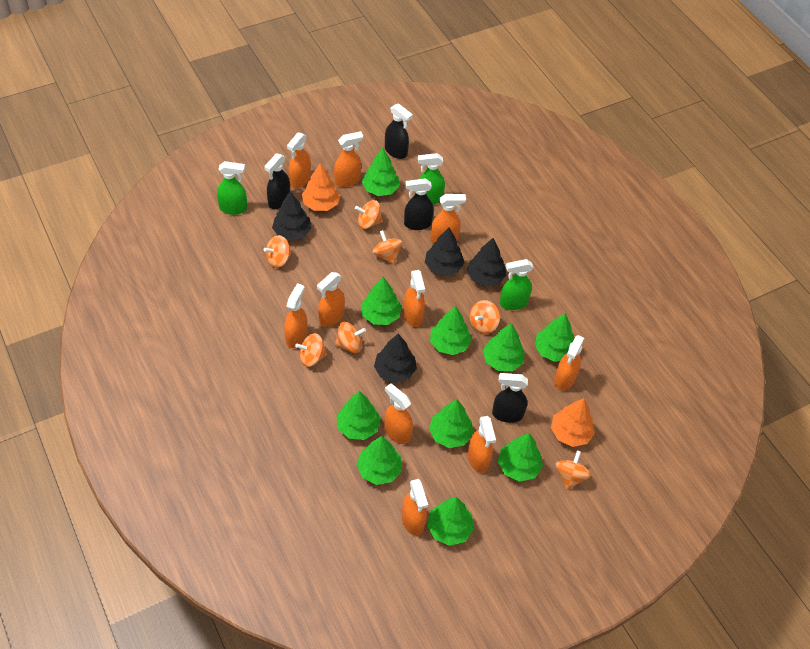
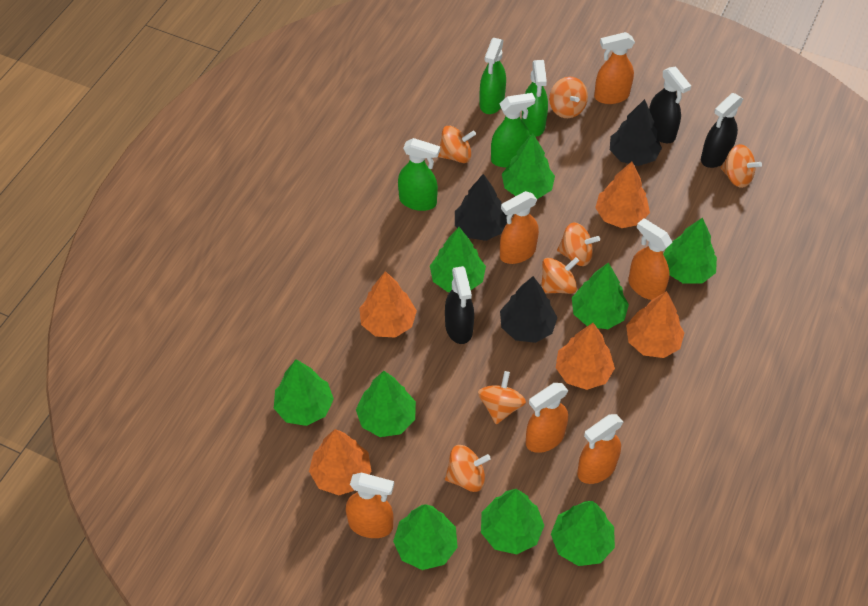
black spray bottle: 4 -> 3
black tree: 4 -> 3
green spray bottle: 3 -> 4
green tree: 10 -> 9
orange spray bottle: 10 -> 6
orange tree: 2 -> 5

